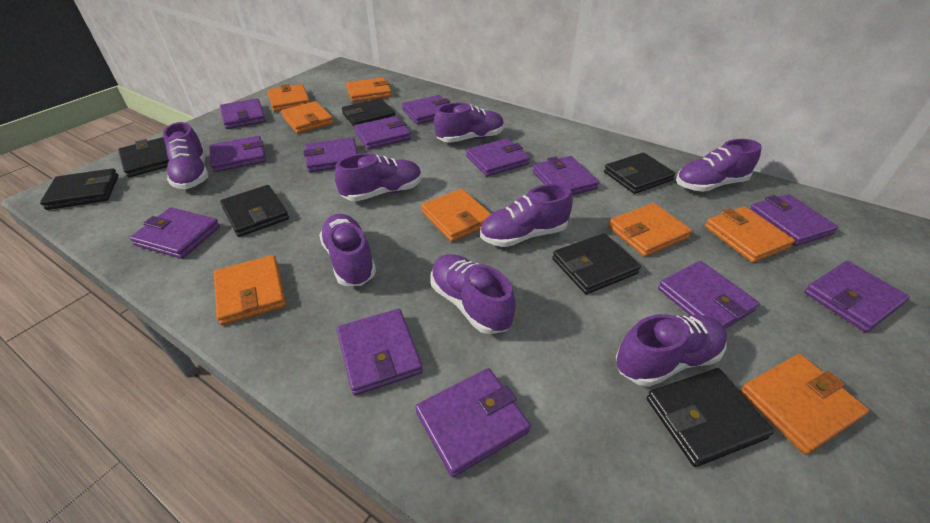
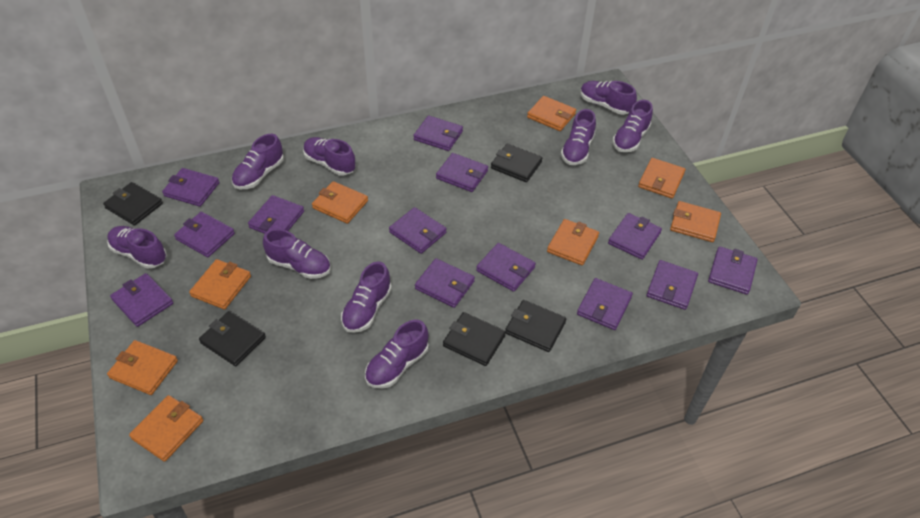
black wallet: 7 -> 5
purple shoe: 8 -> 9

